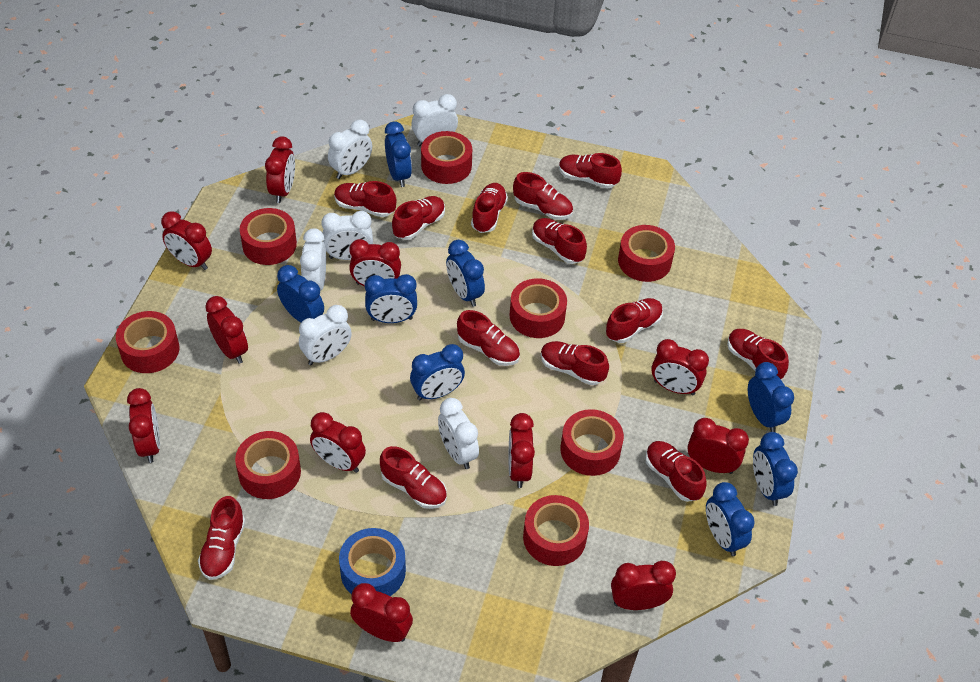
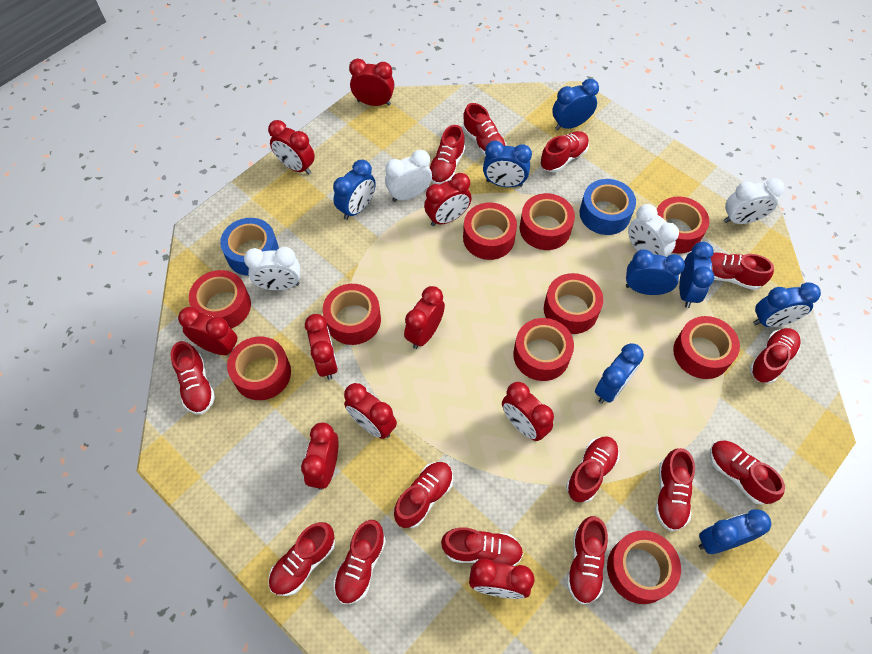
blue tape: 1 -> 2
red clock: 11 -> 10
red shoe: 13 -> 14
red tape: 8 -> 10
white clock: 6 -> 4

